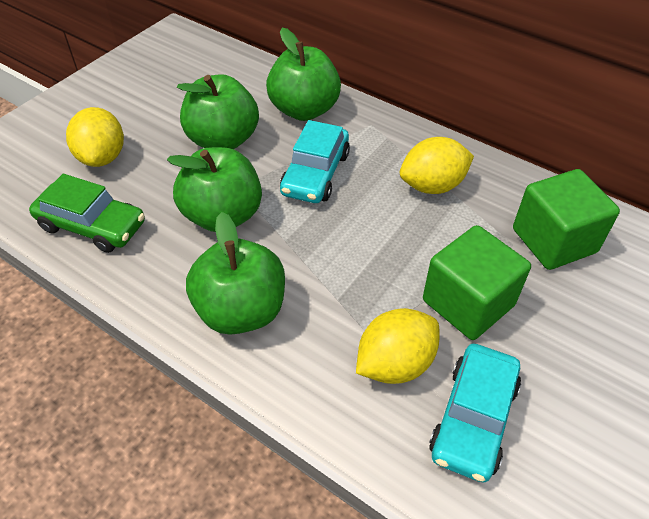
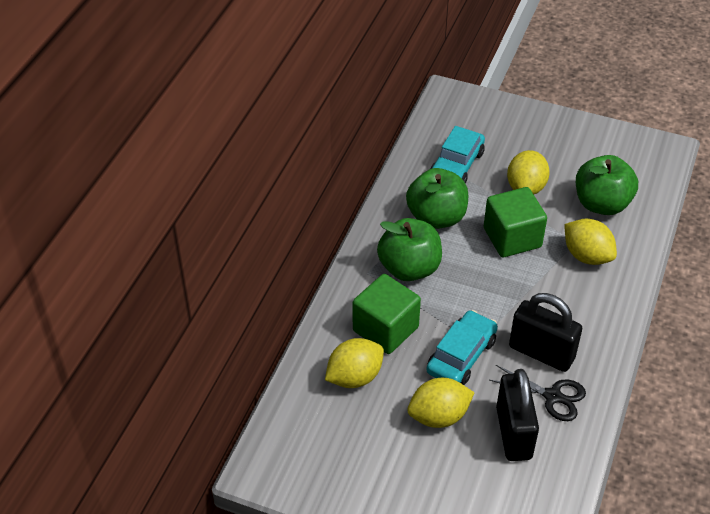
black padlock: 0 -> 2
black scissors: 0 -> 1
green apple: 4 -> 3
green car: 1 -> 0
yellow lemon: 3 -> 4

